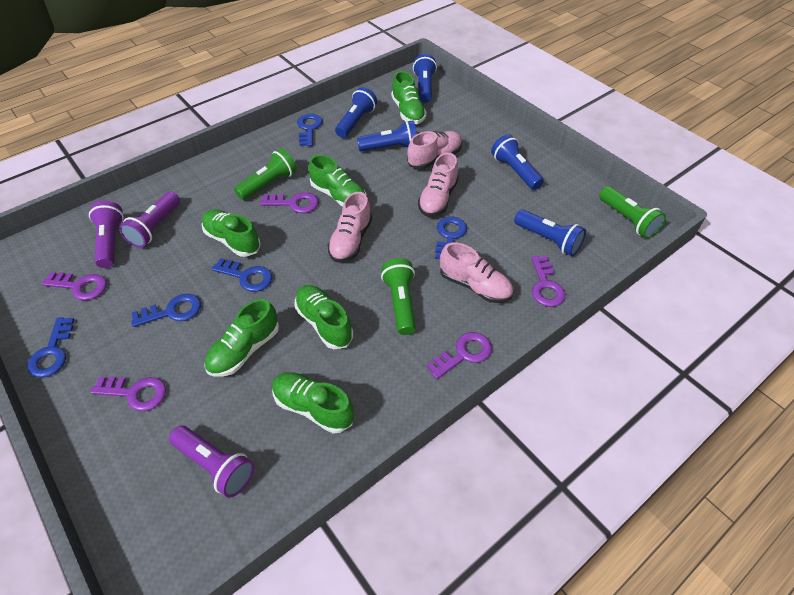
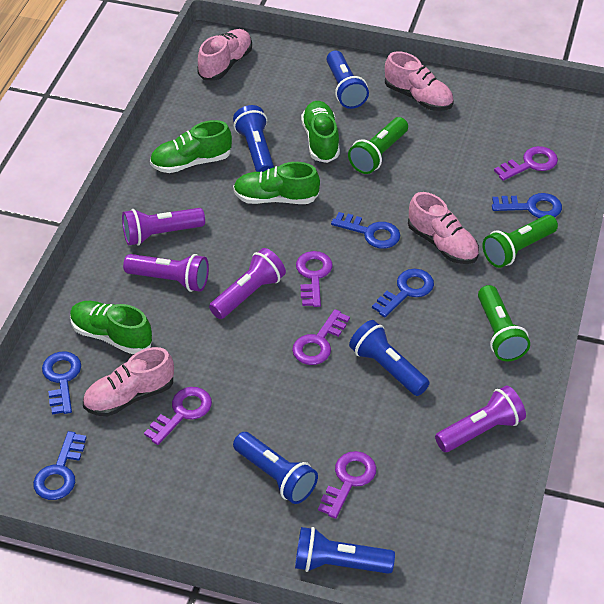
green shoe: 6 -> 4
purple flashlight: 3 -> 4

